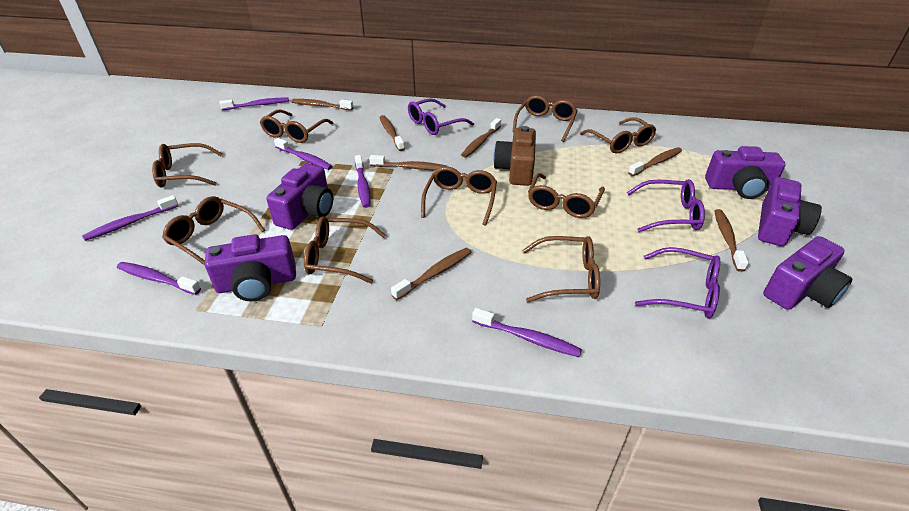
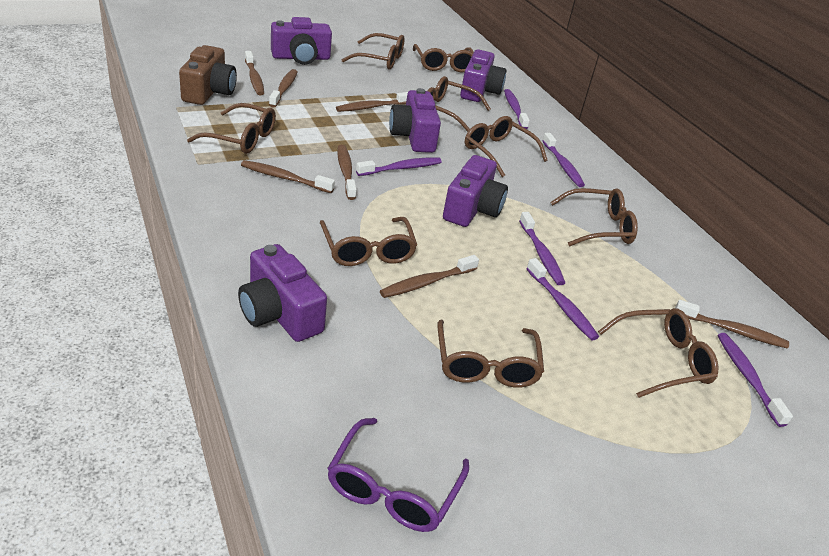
purple glasses: 3 -> 1

